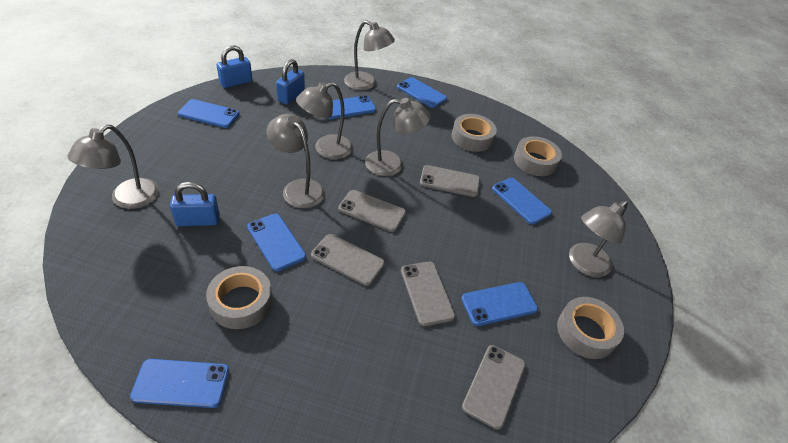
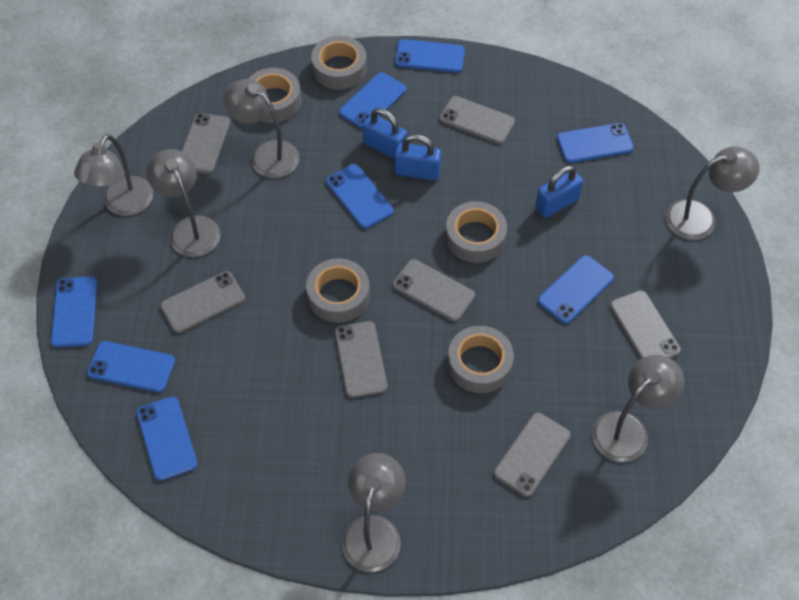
blue phone: 7 -> 8
grey phone: 5 -> 7
grey tape: 4 -> 5

